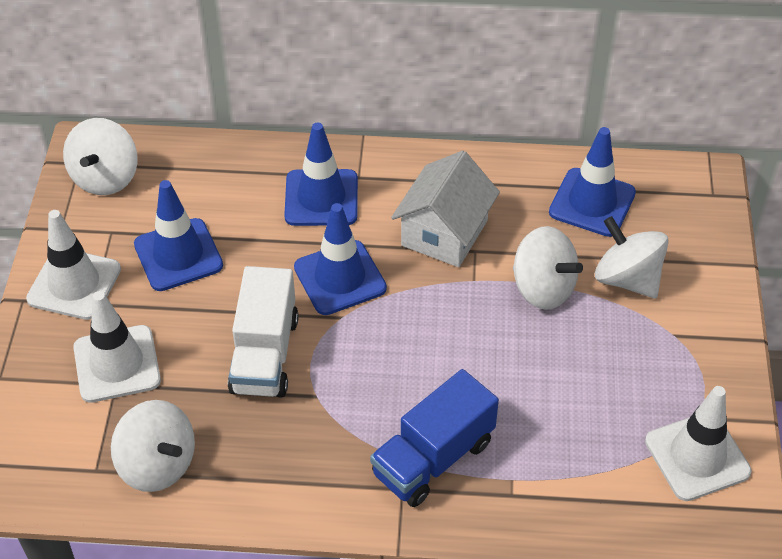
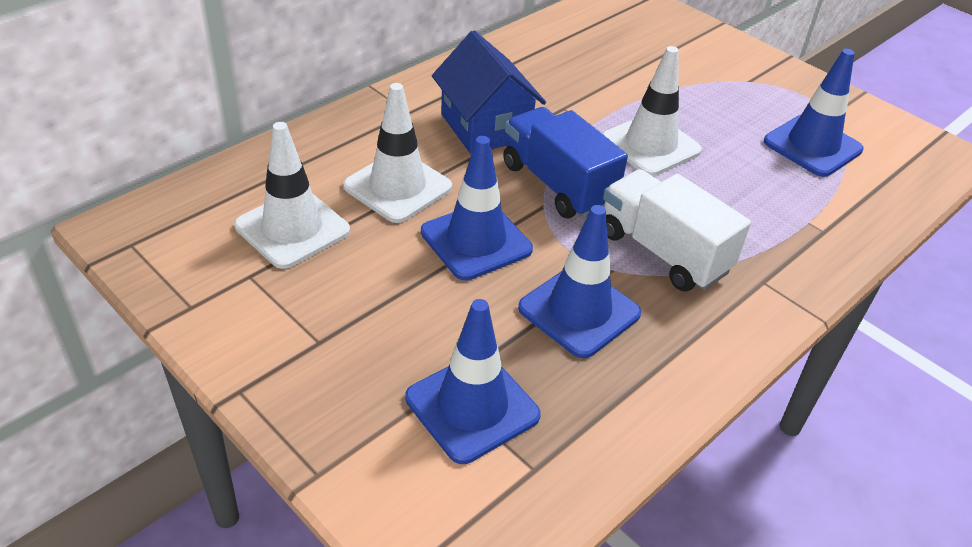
blue house: 0 -> 1
white house: 1 -> 0
white spinning top: 4 -> 0

